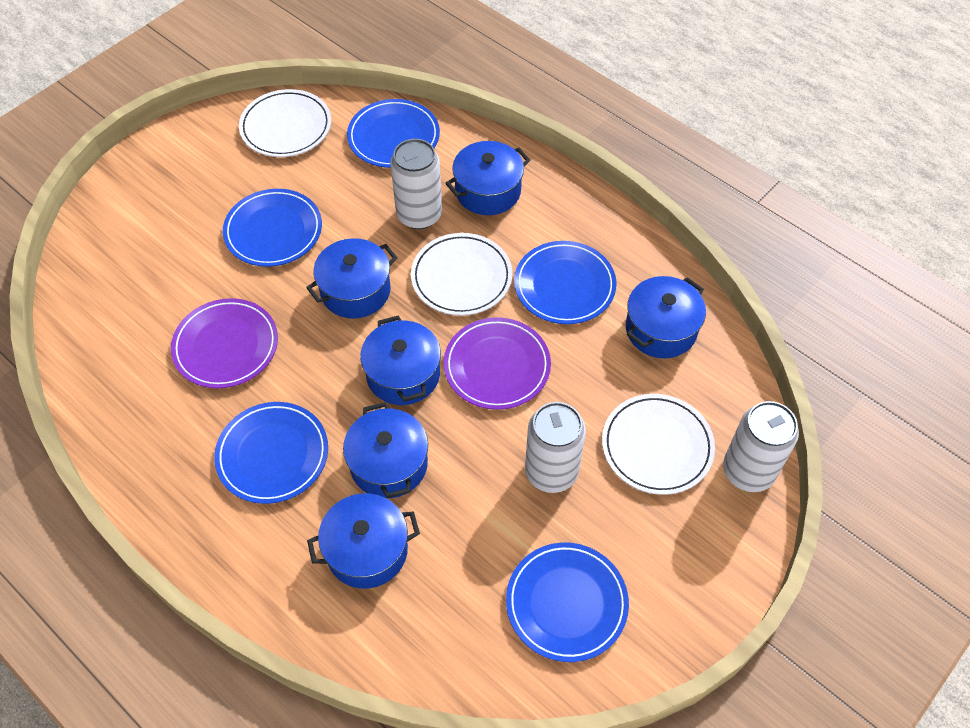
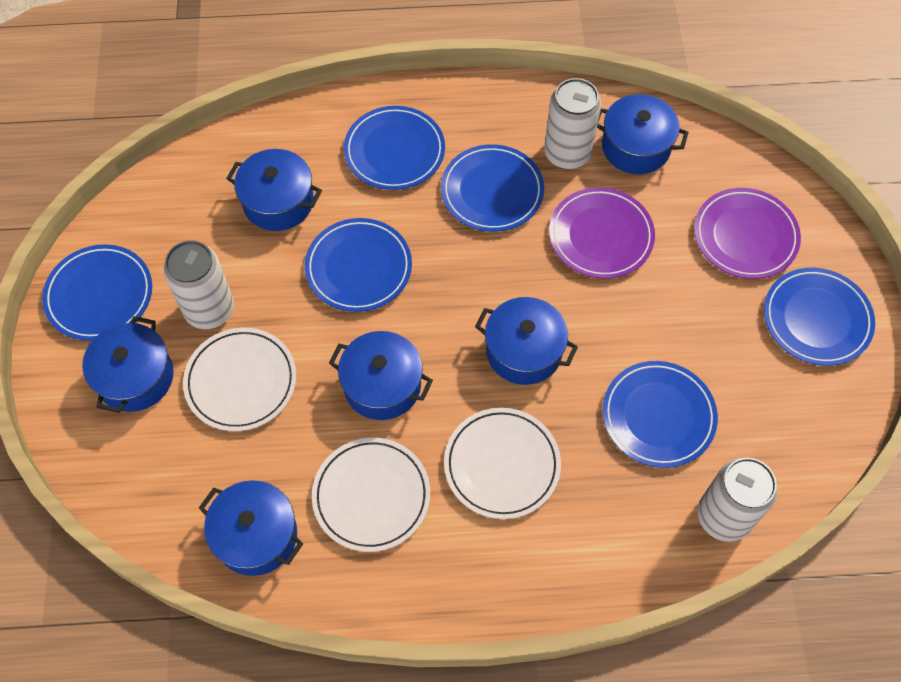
blue plate: 5 -> 6

